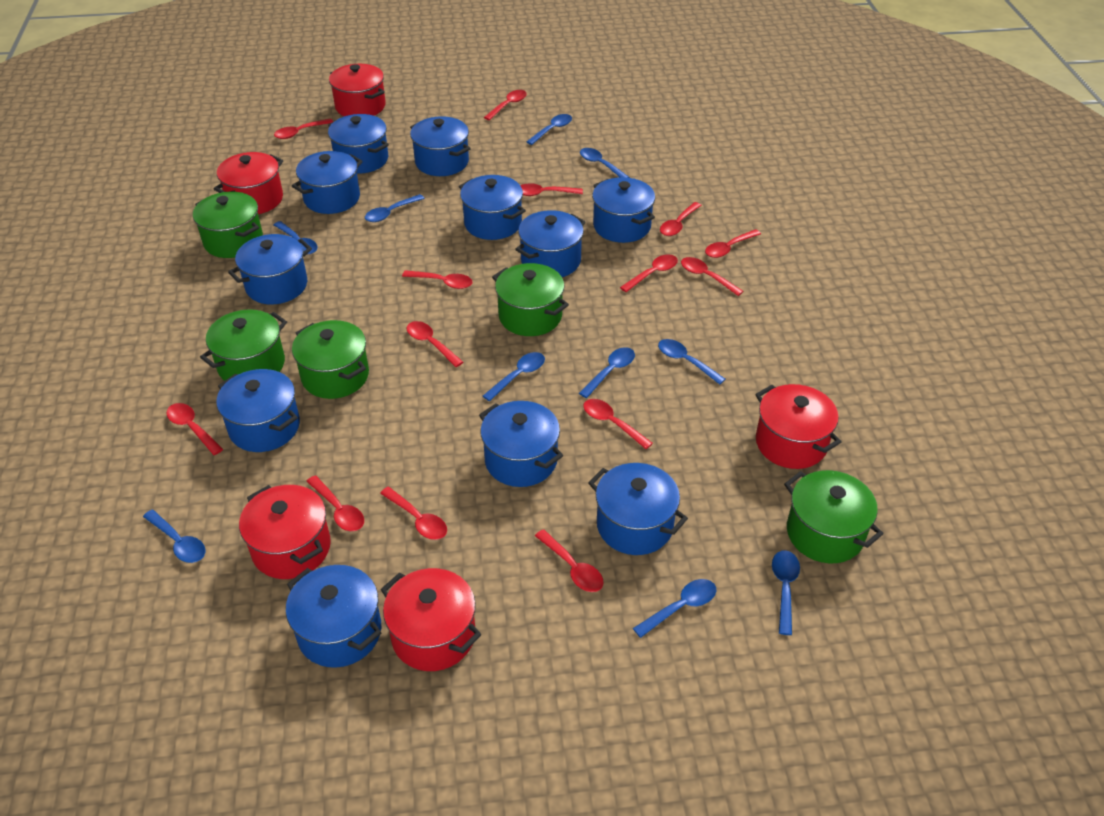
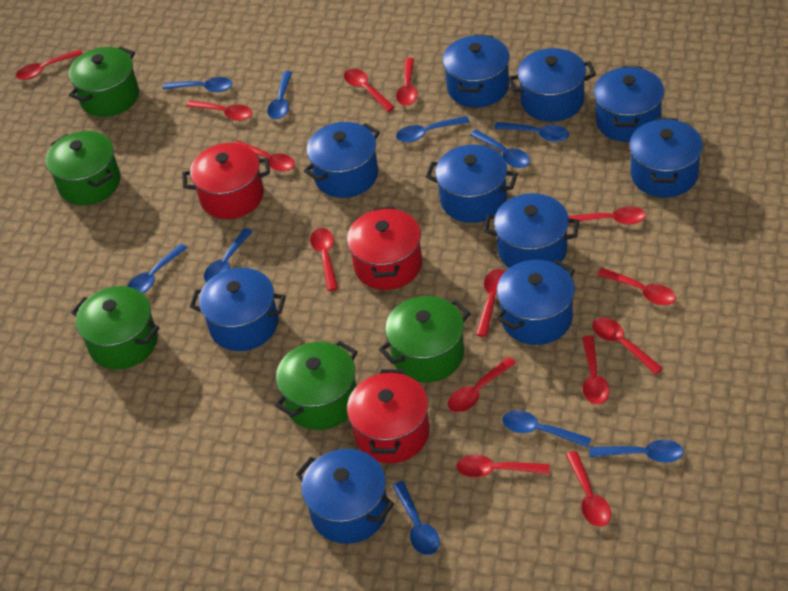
blue pot: 11 -> 10
red pot: 5 -> 3

